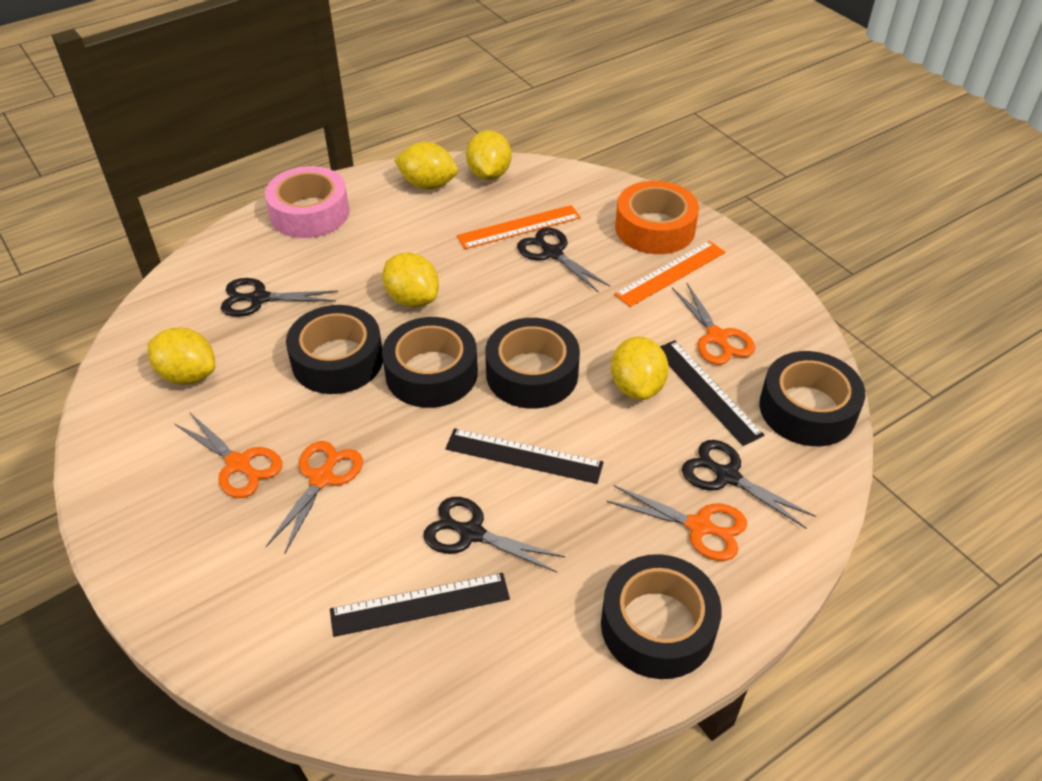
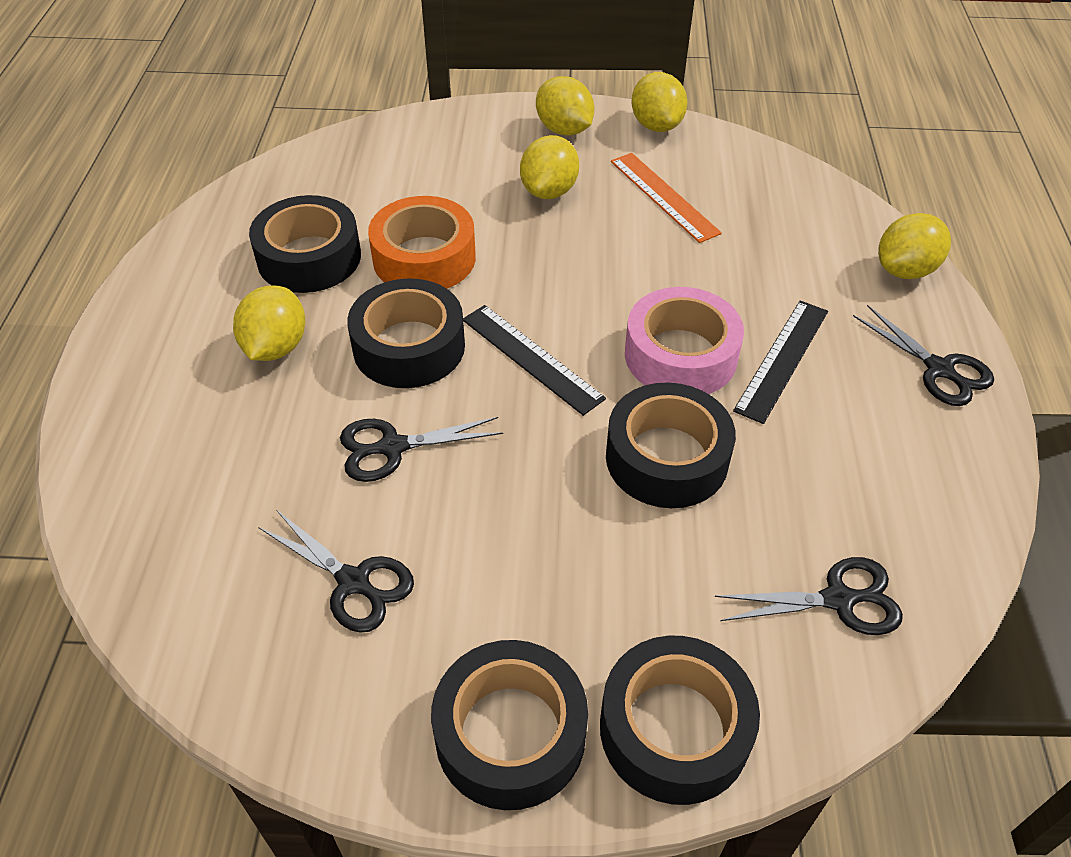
black ruler: 3 -> 2
orange ruler: 2 -> 1
orange scissors: 4 -> 0

